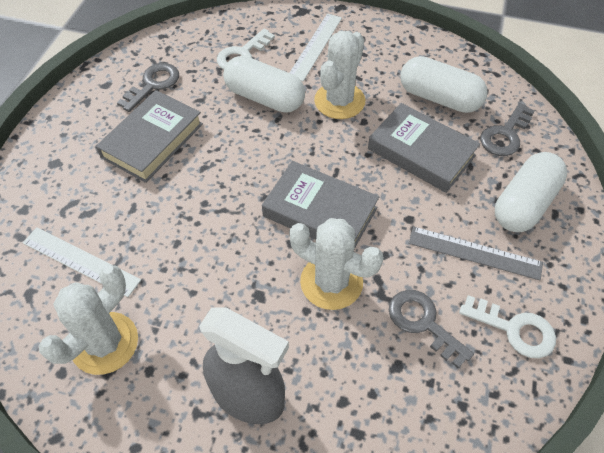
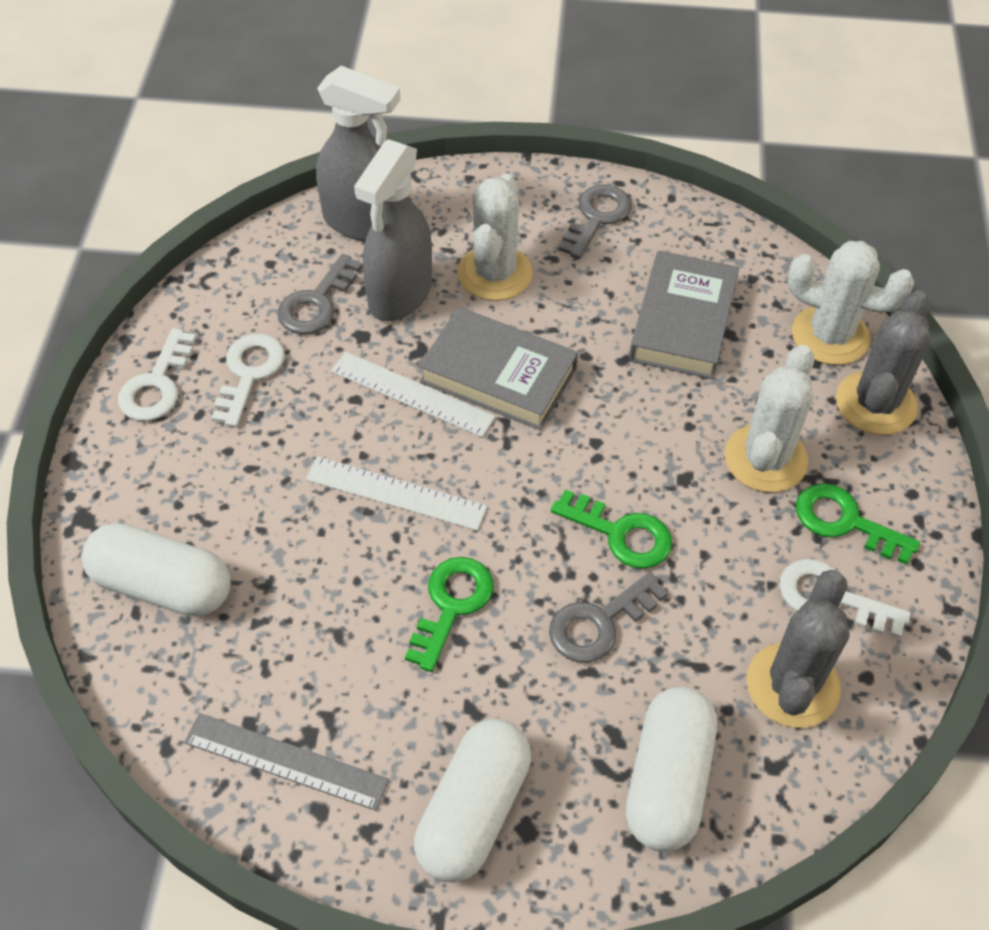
green key: 0 -> 3
grey book: 3 -> 2
grey cactus: 0 -> 2
grey spray bottle: 1 -> 2
white key: 2 -> 3

